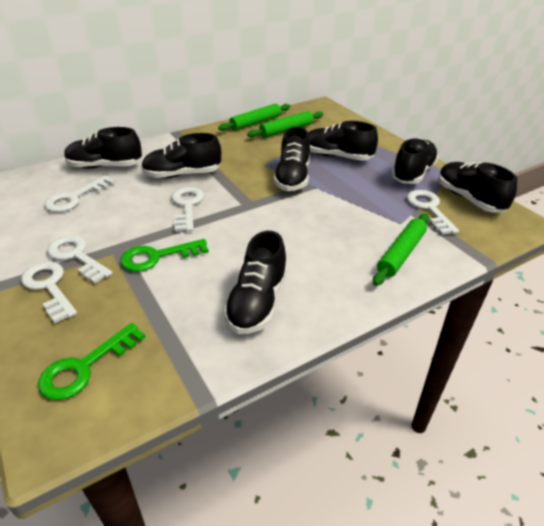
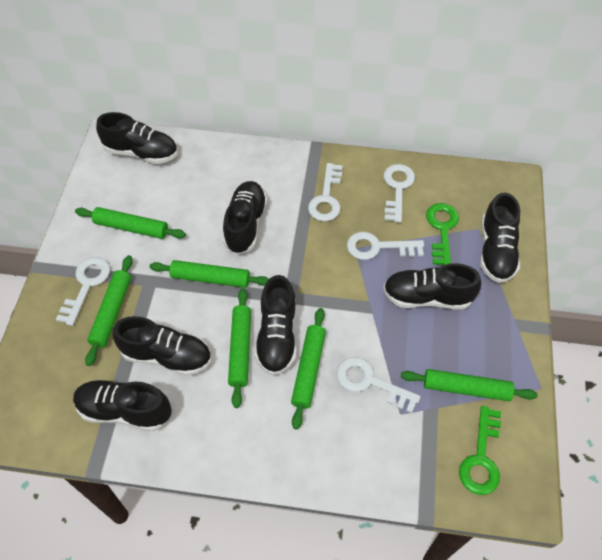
green rolling pin: 3 -> 6

